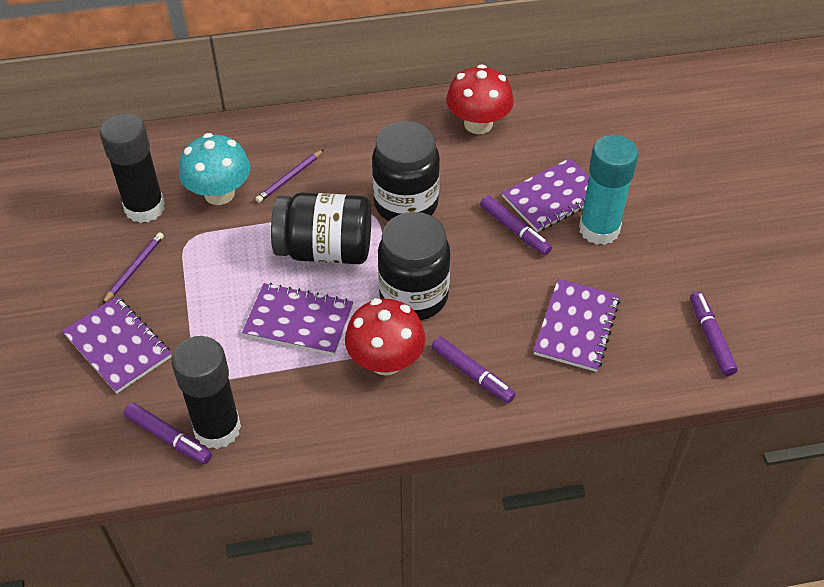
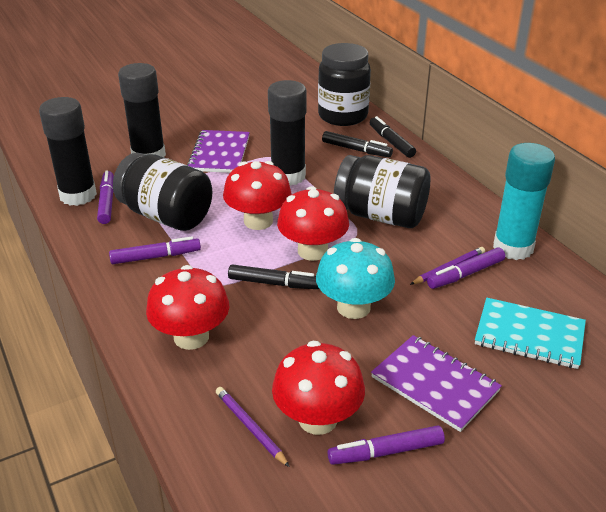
black glue stick: 2 -> 3
black marker: 0 -> 3
purple notebook: 4 -> 2
red mushroom: 2 -> 4
turquoise notebook: 0 -> 1

